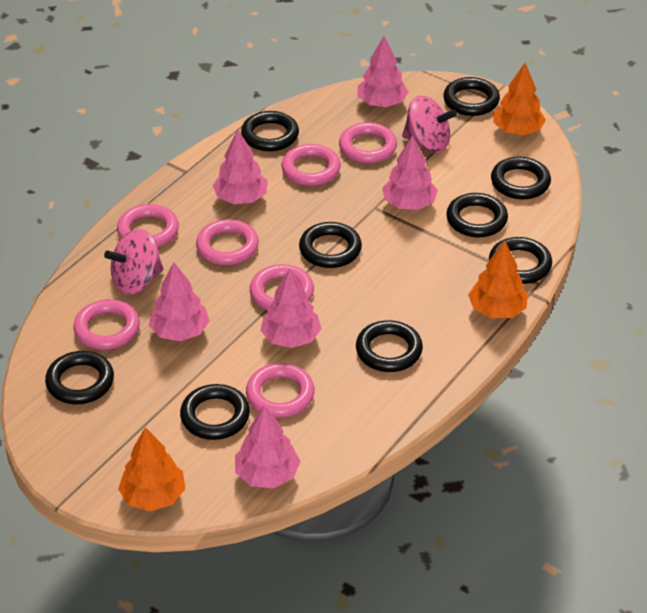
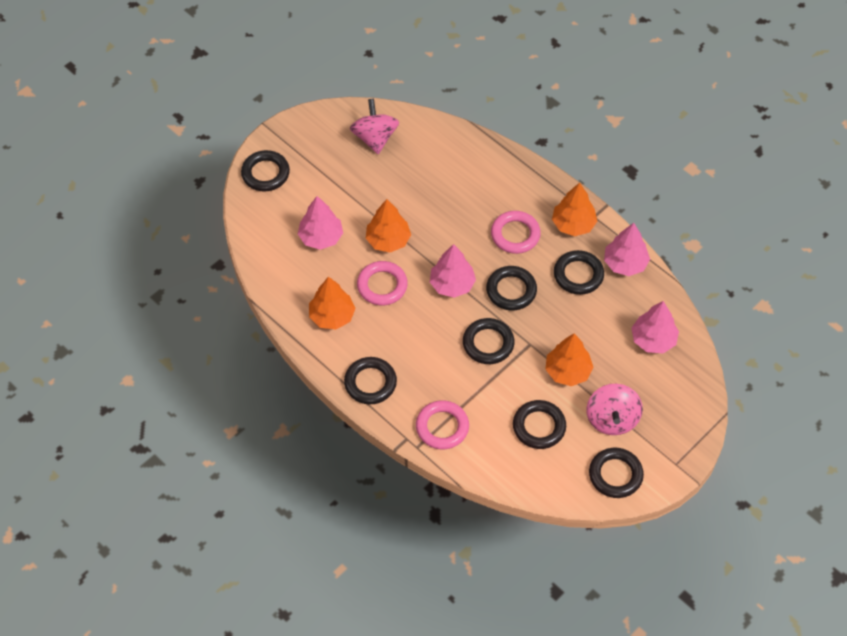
black ring: 9 -> 7
orange tree: 3 -> 4
pink ring: 7 -> 3
pink tree: 6 -> 4

